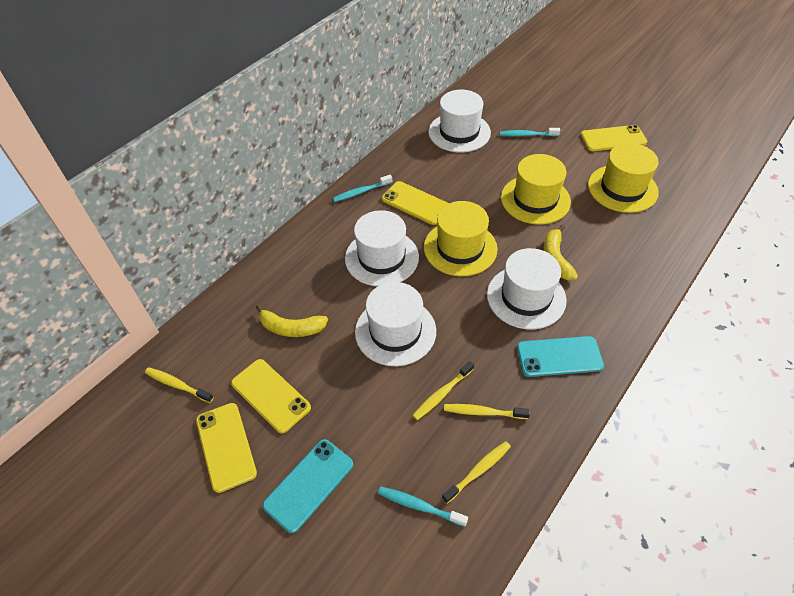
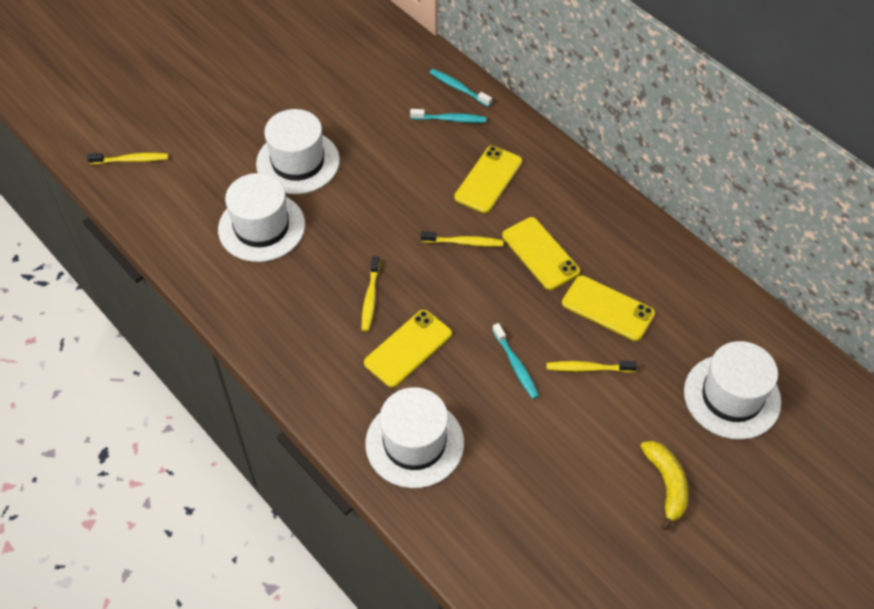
turquoise phone: 2 -> 0
yellow banana: 2 -> 1
yellow hat: 3 -> 0

